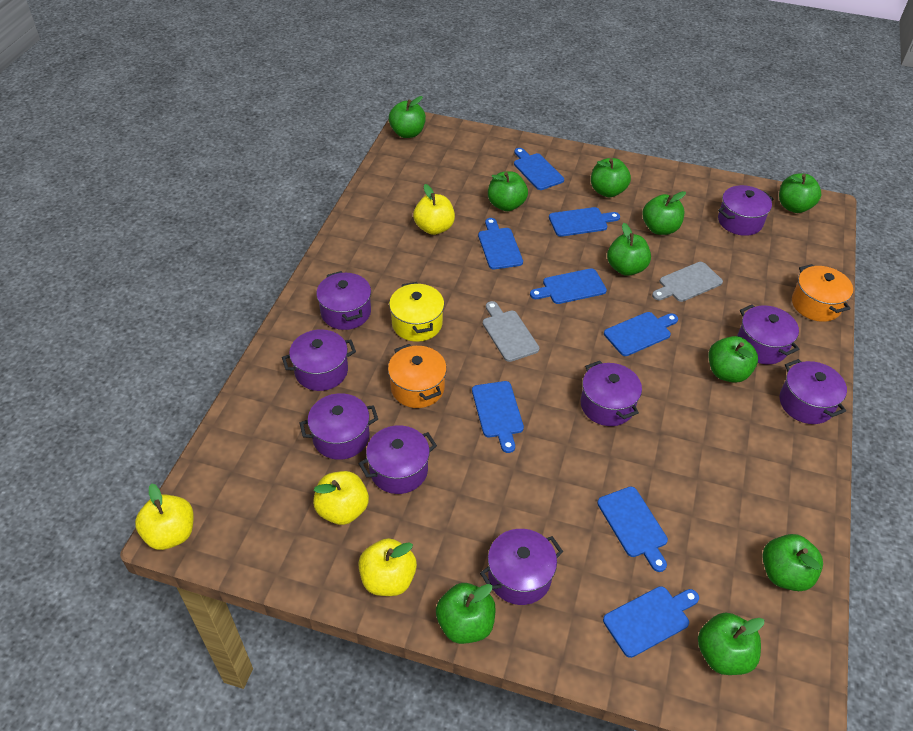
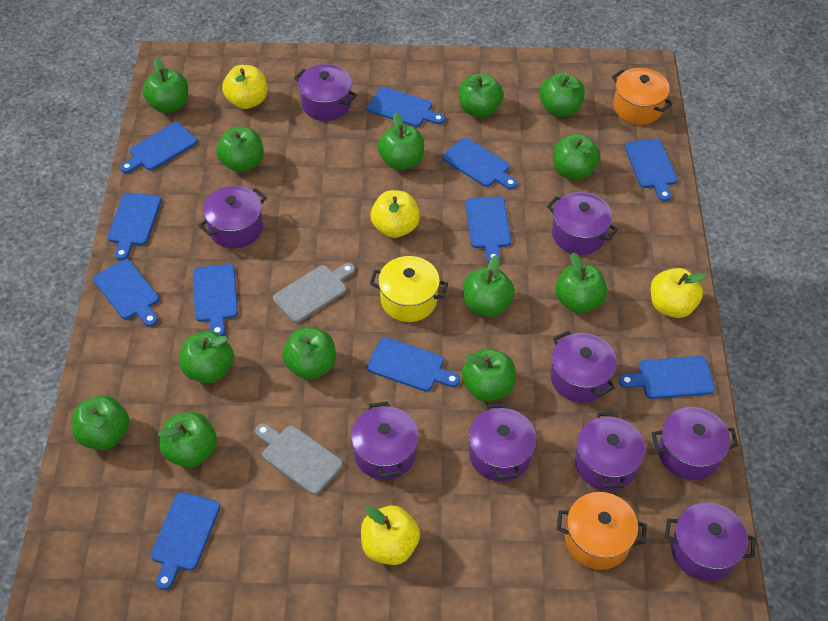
blue cutting board: 8 -> 11
green apple: 10 -> 13

